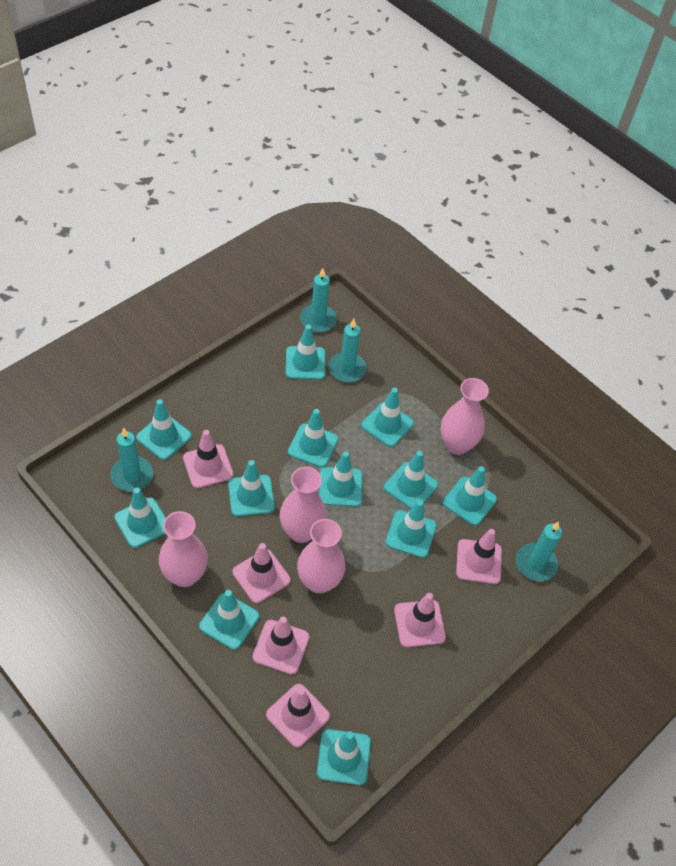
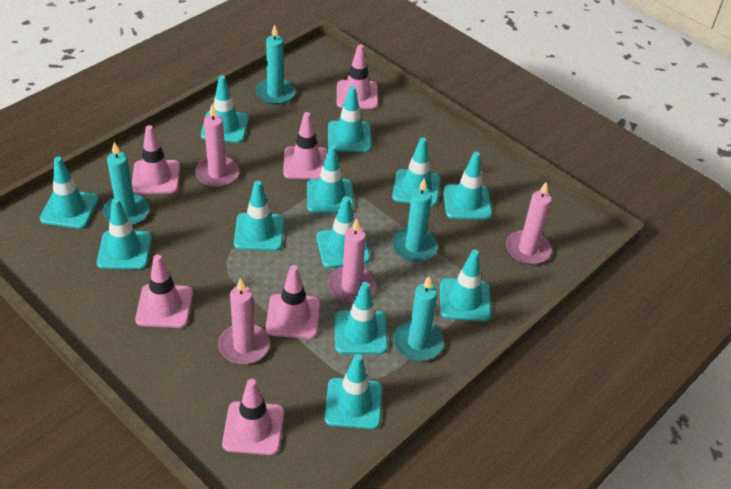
pink candle: 0 -> 4
pink vase: 4 -> 0

